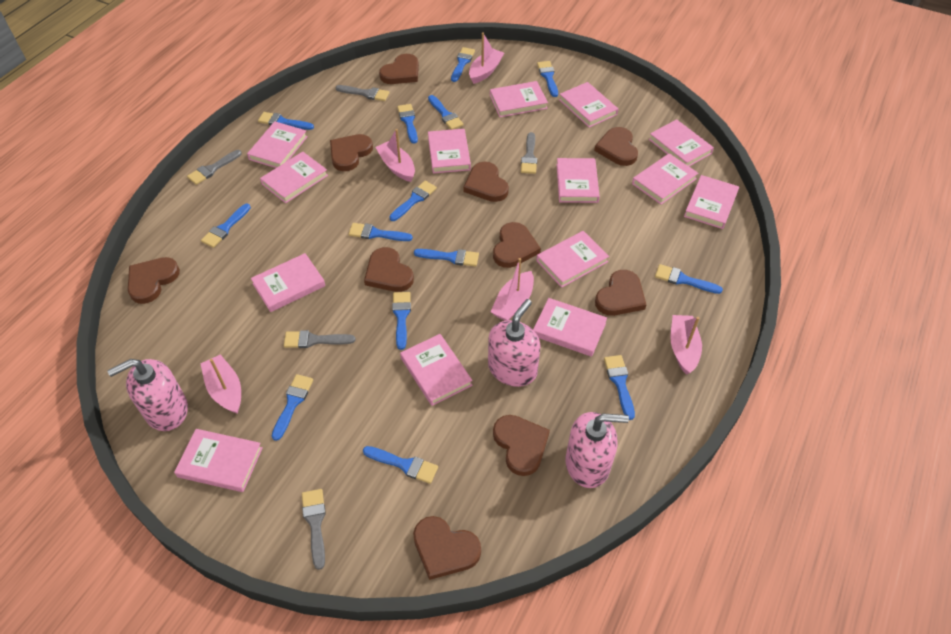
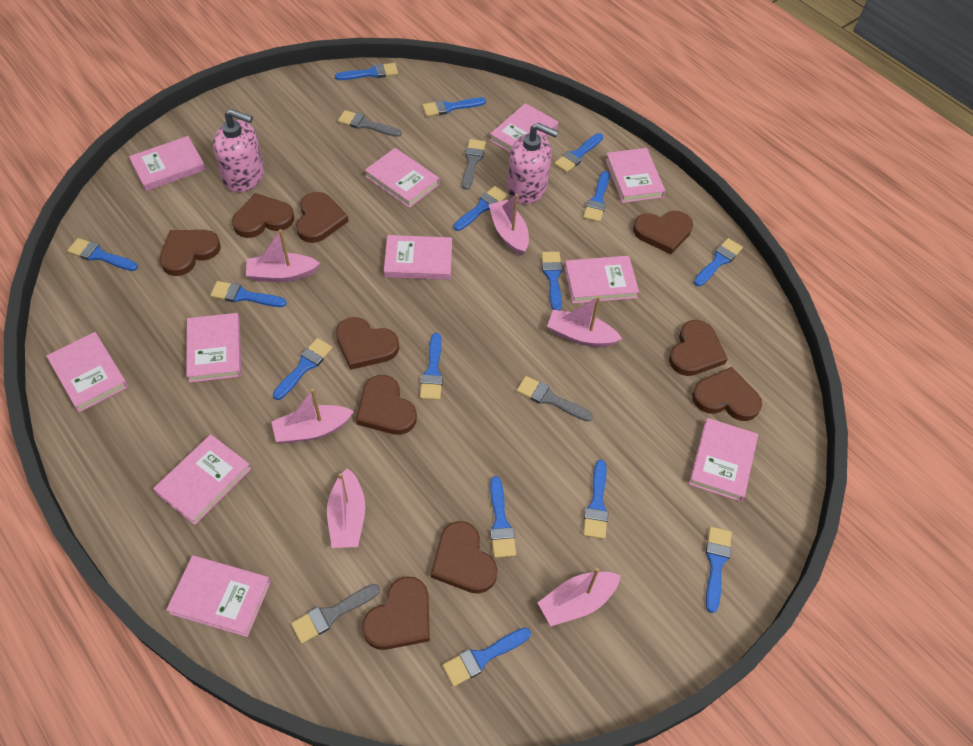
blue brush: 14 -> 15
grey brush: 5 -> 4
pink boat: 5 -> 6
pink book: 14 -> 11
pink soap dispenser: 3 -> 2

